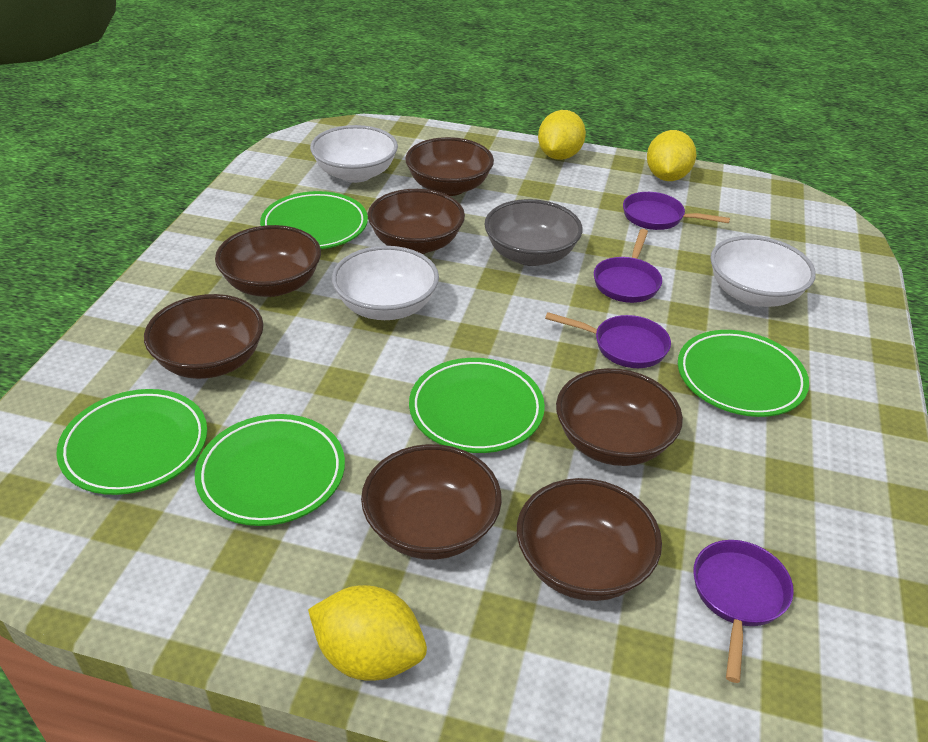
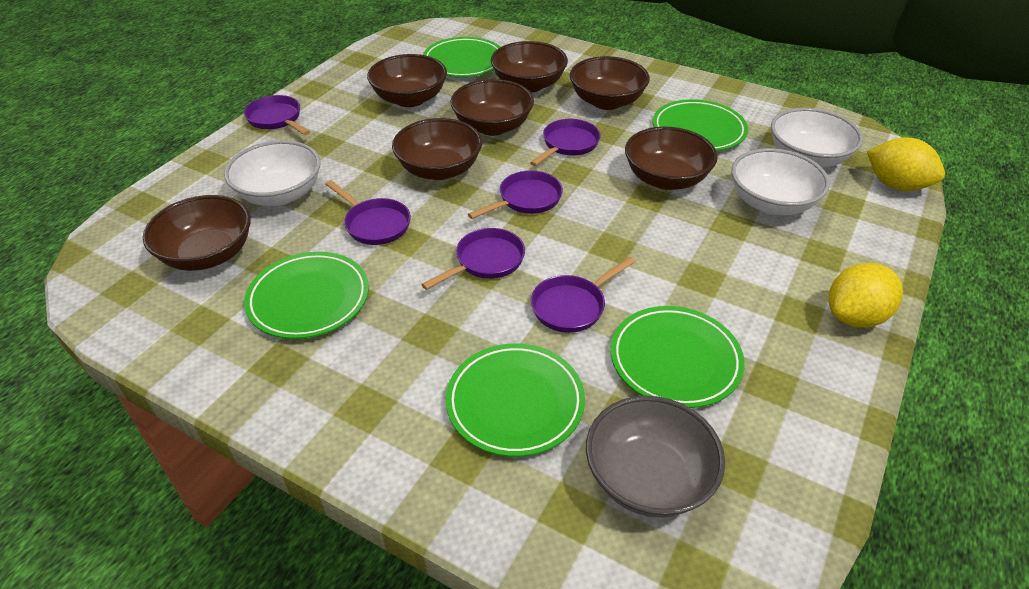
purple pan: 4 -> 6
yellow lemon: 3 -> 2

